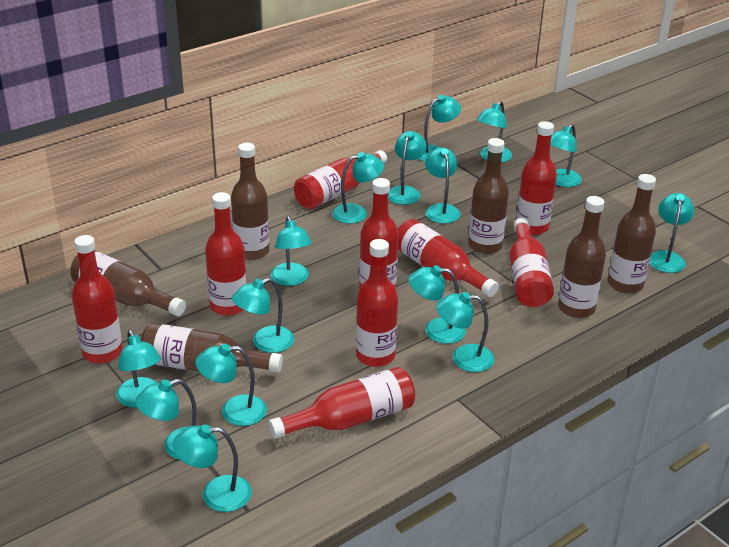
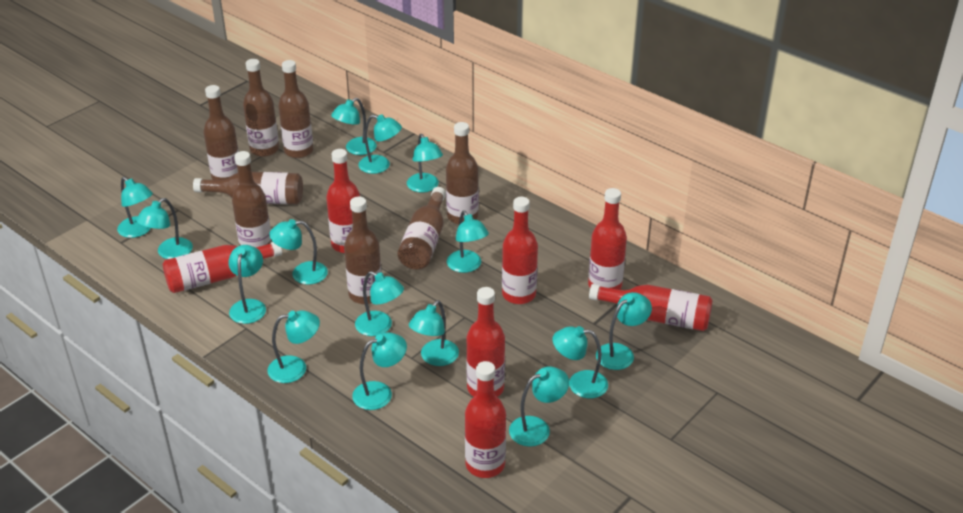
brown bottle: 6 -> 8
red bottle: 9 -> 7

